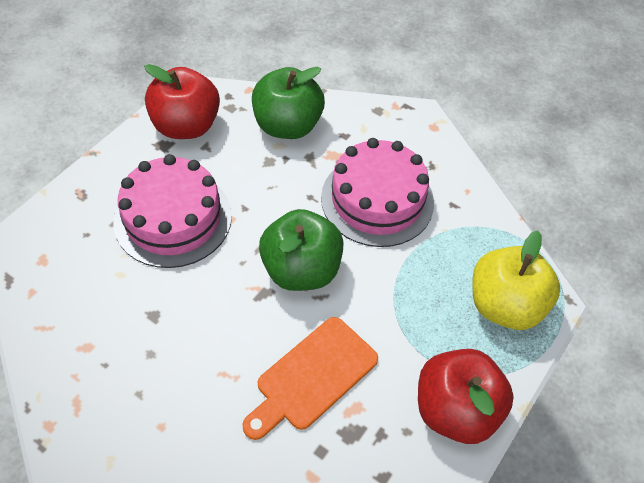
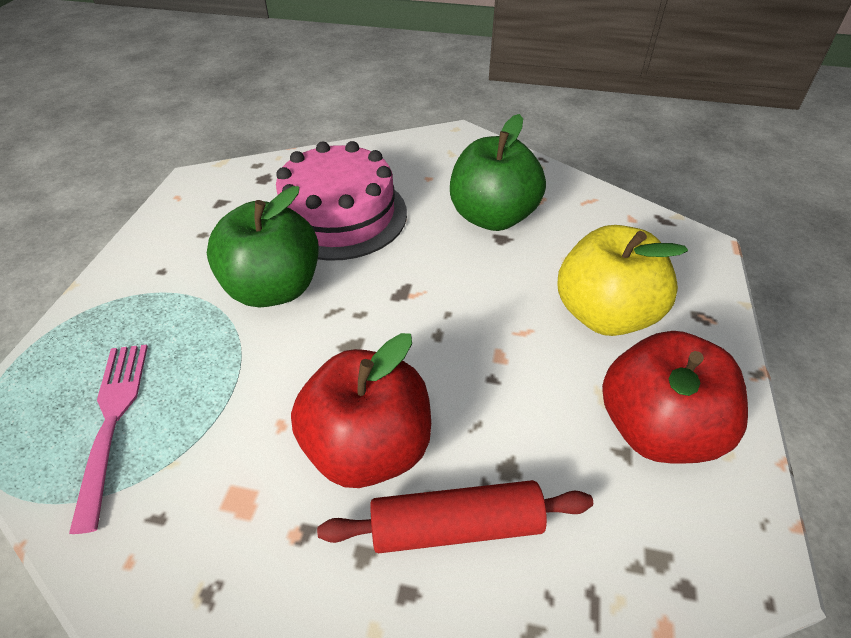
orange cutting board: 1 -> 0
pink cake: 2 -> 1
pink fork: 0 -> 1
red rolling pin: 0 -> 1

